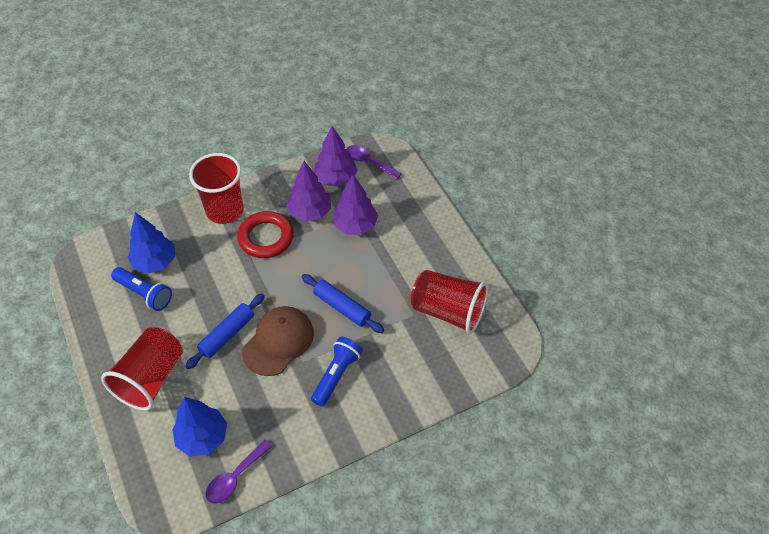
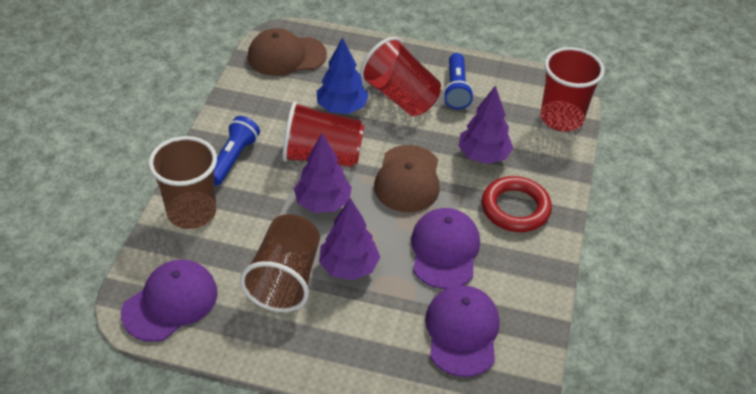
blue rolling pin: 2 -> 0
blue tree: 2 -> 1
brown cap: 1 -> 2
brown cup: 0 -> 2
purple cap: 0 -> 3
purple spoon: 2 -> 0

